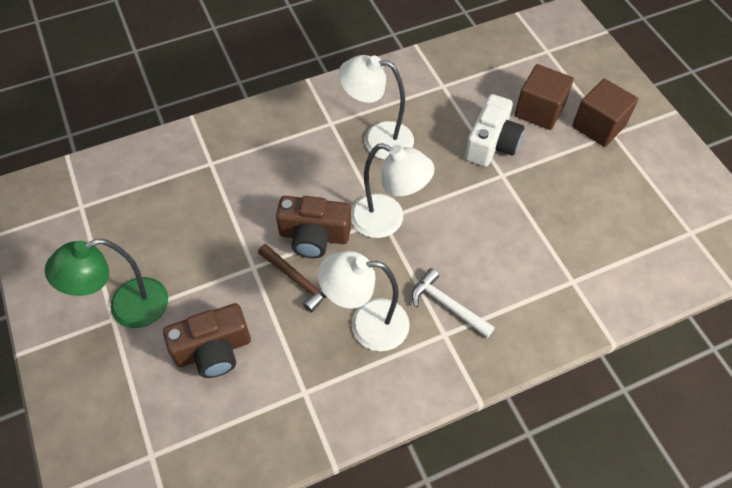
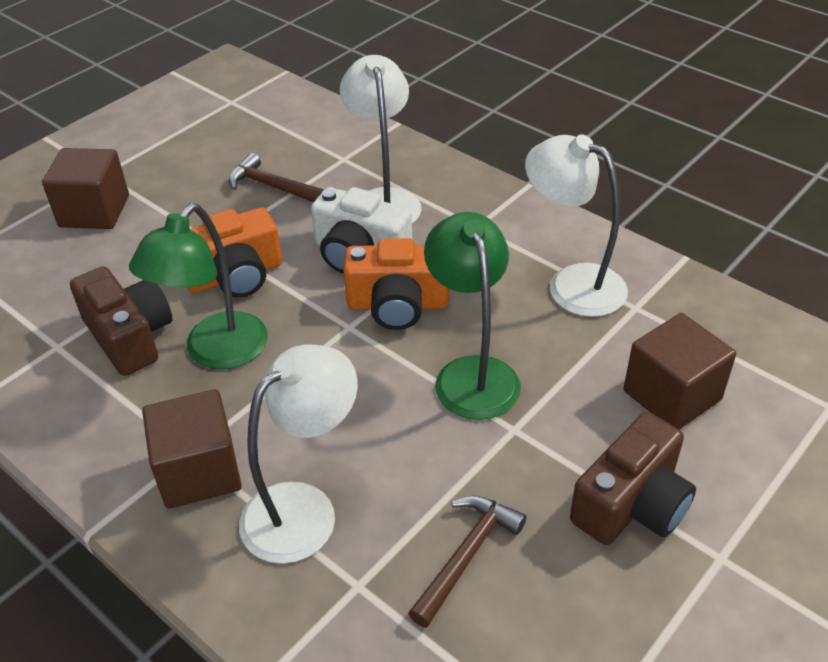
brown cube: 2 -> 3
brown hammer: 1 -> 2
green lamp: 1 -> 2
orange camera: 0 -> 2
white hammer: 1 -> 0

